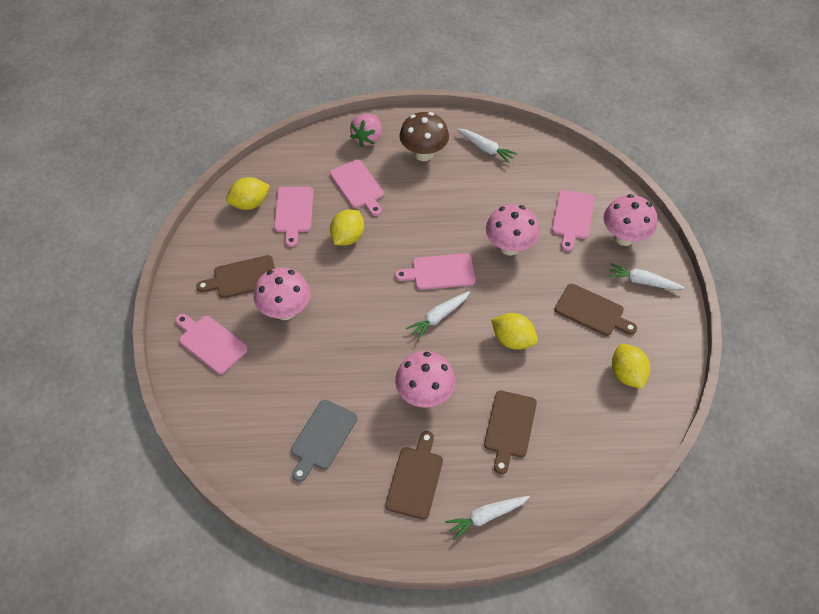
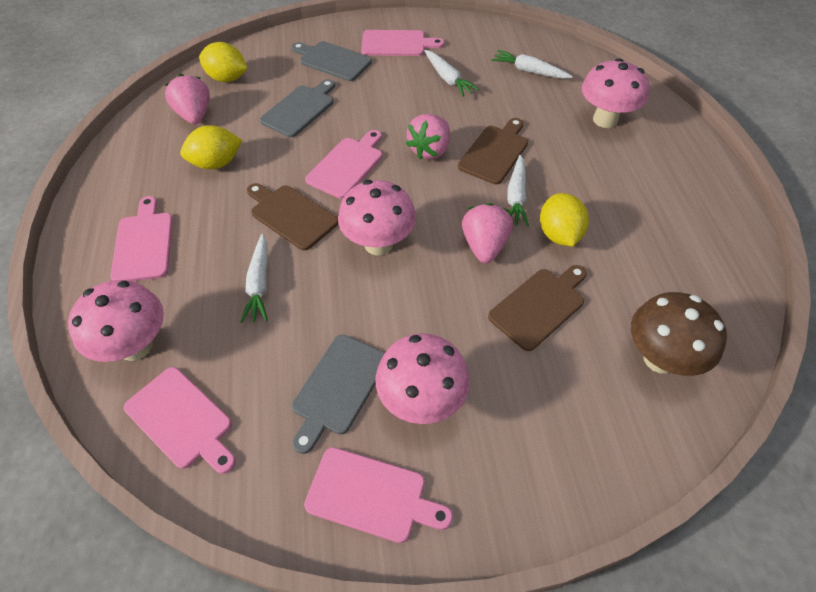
brown cutting board: 4 -> 3
grey cutting board: 1 -> 3
pink strawberry: 1 -> 3
yellow lemon: 4 -> 3

